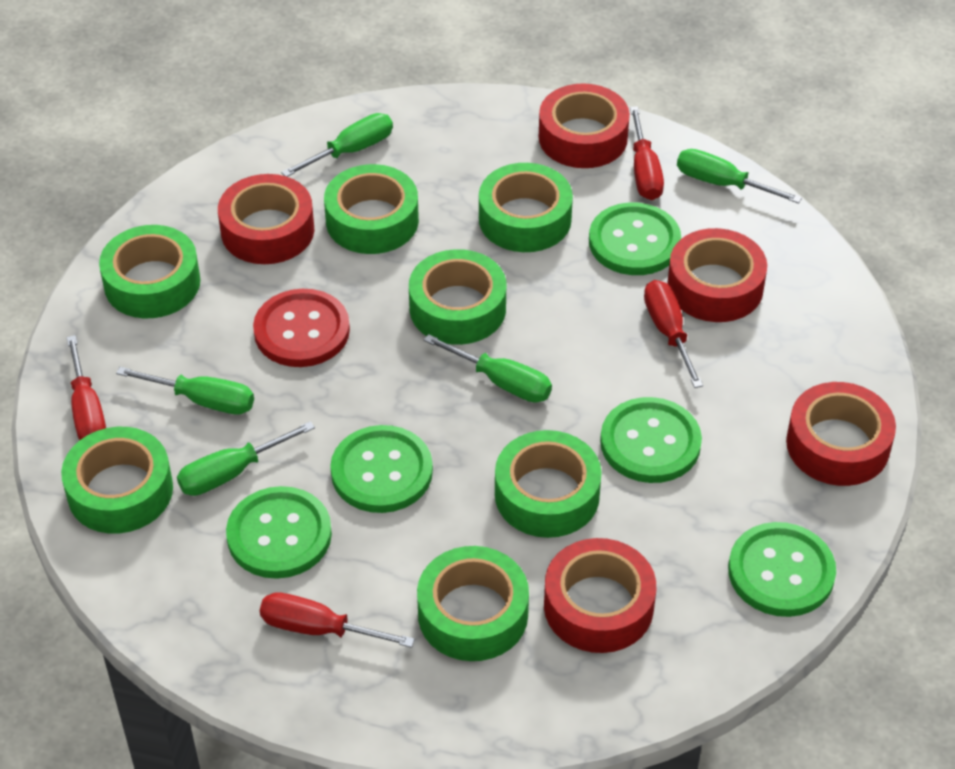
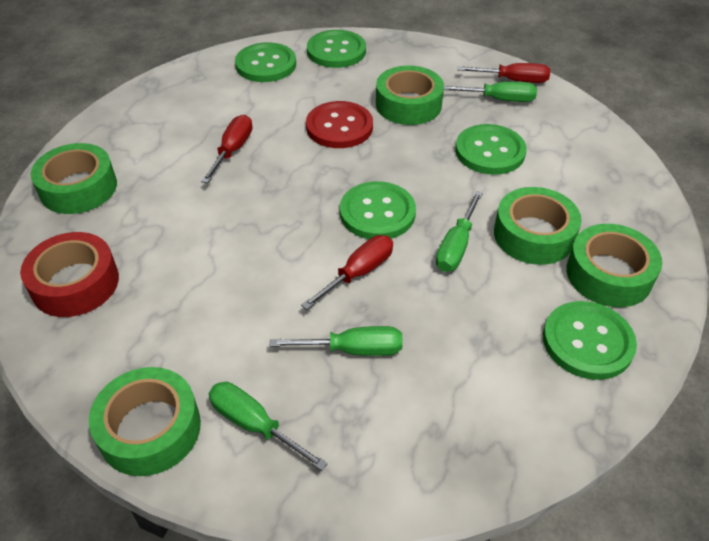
green screwdriver: 5 -> 4
green tape: 7 -> 5
red screwdriver: 4 -> 3
red tape: 5 -> 1

